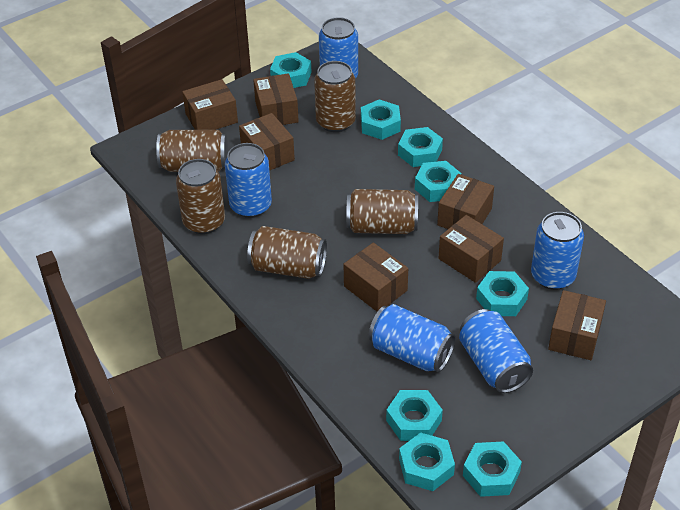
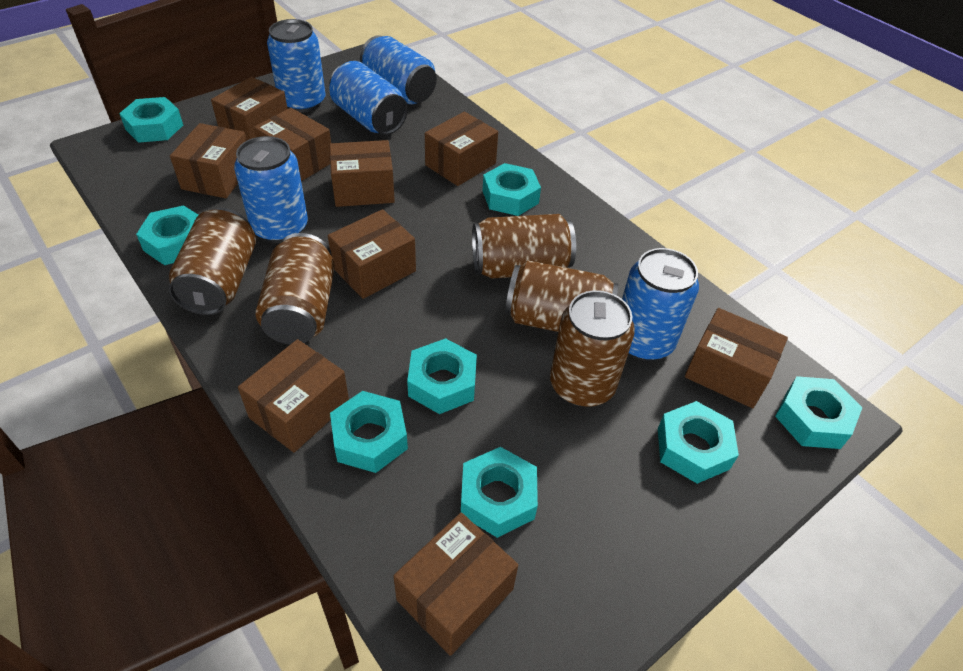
brown box: 7 -> 9

